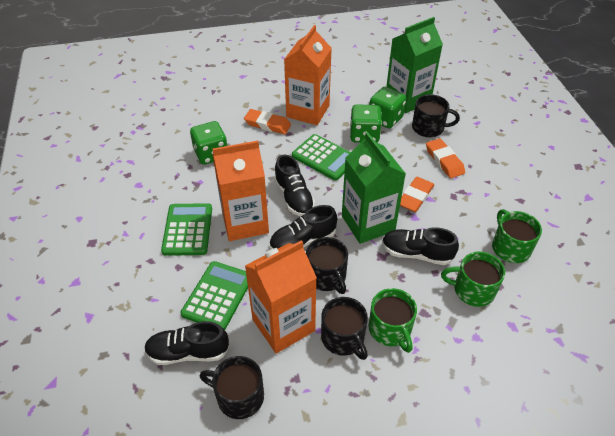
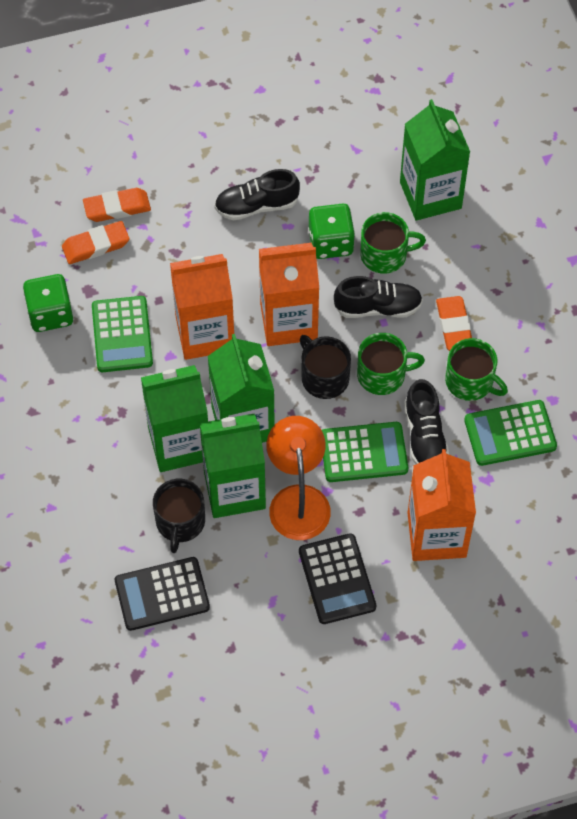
black calculator: 0 -> 2
black mug: 4 -> 2
black shoe: 4 -> 3
green carton: 2 -> 4
green dice: 3 -> 2
orange lamp: 0 -> 1

